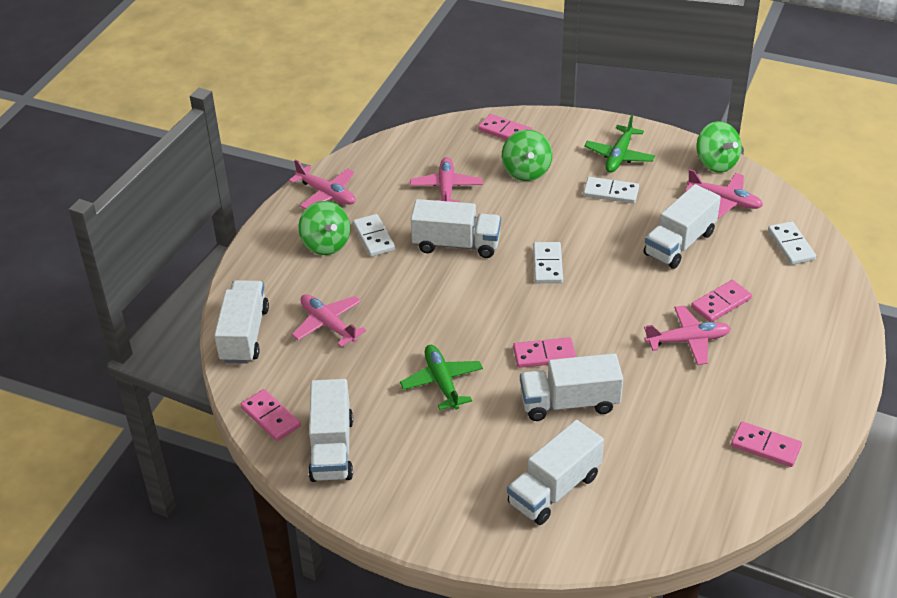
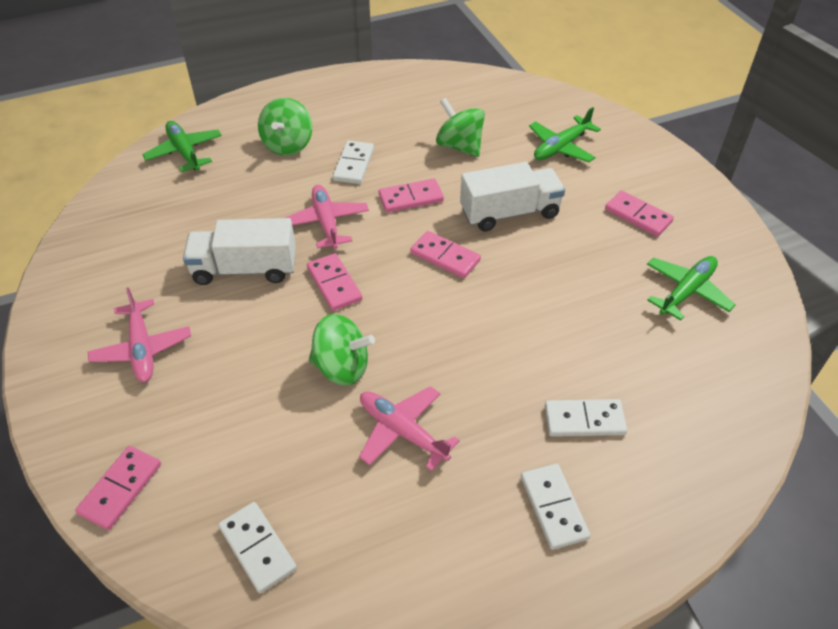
green plane: 2 -> 3
pink plane: 5 -> 3
white truck: 6 -> 2

